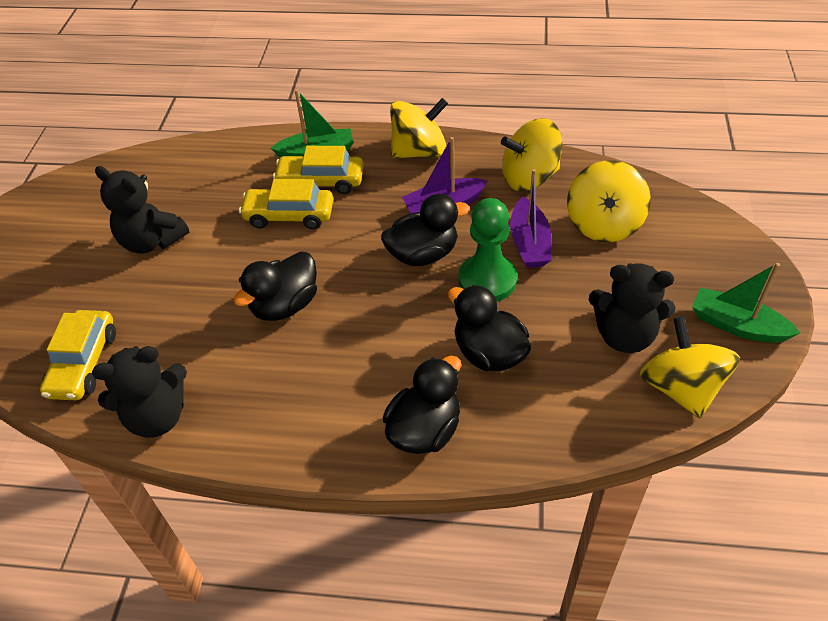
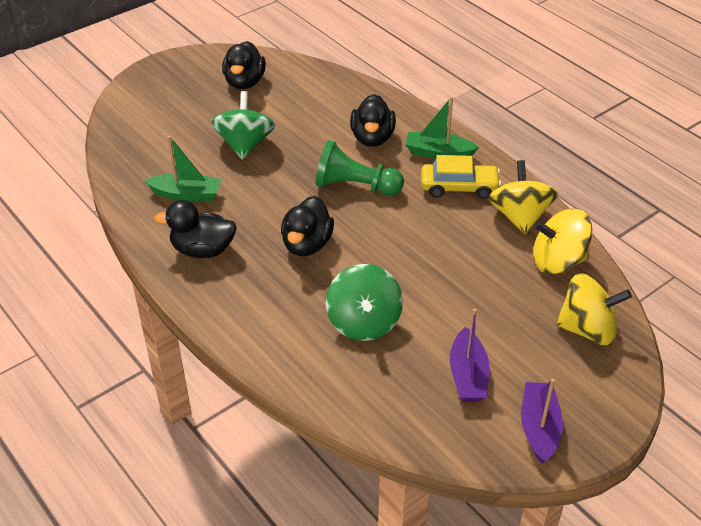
black teddy bear: 3 -> 0
green spinning top: 0 -> 2
yellow car: 3 -> 1
yellow spinning top: 4 -> 3

